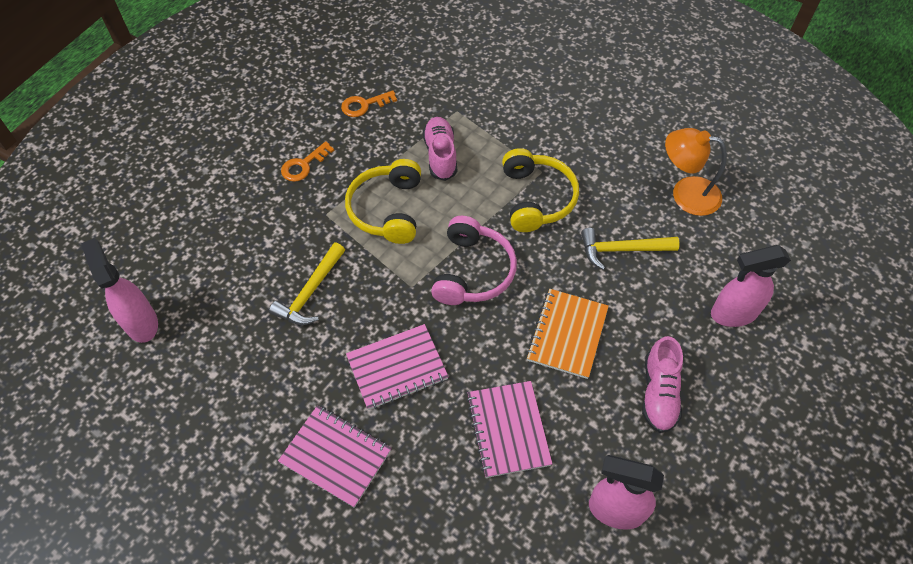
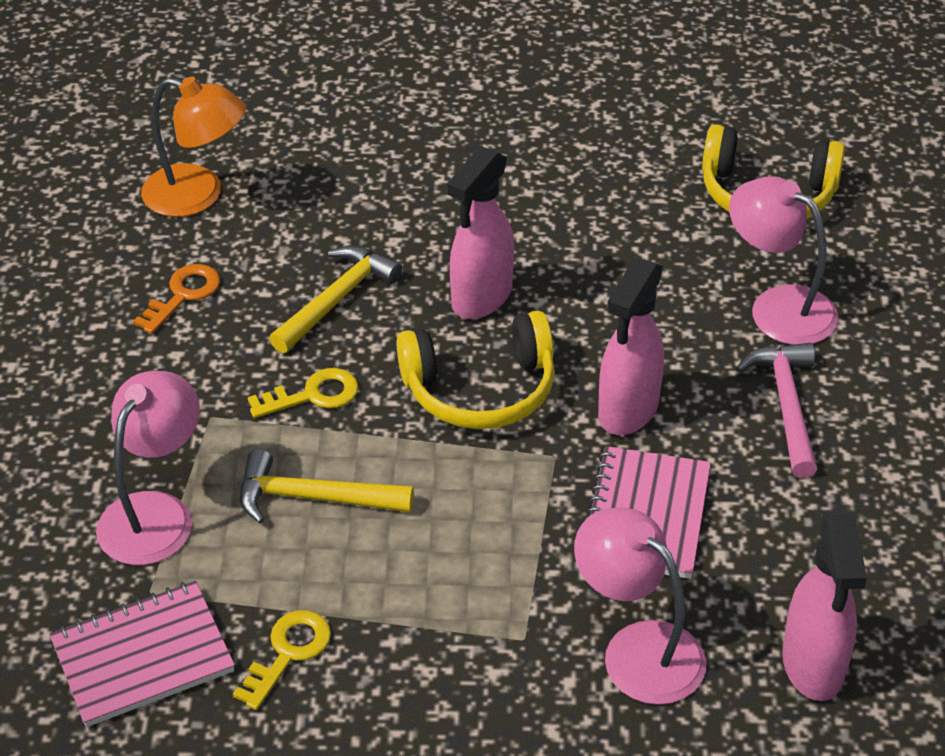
orange key: 2 -> 1
orange notebook: 1 -> 0
pink hammer: 0 -> 1
pink headphones: 1 -> 0
pink lamp: 0 -> 3
pink notebook: 3 -> 2
pink shoe: 2 -> 0
yellow key: 0 -> 2

